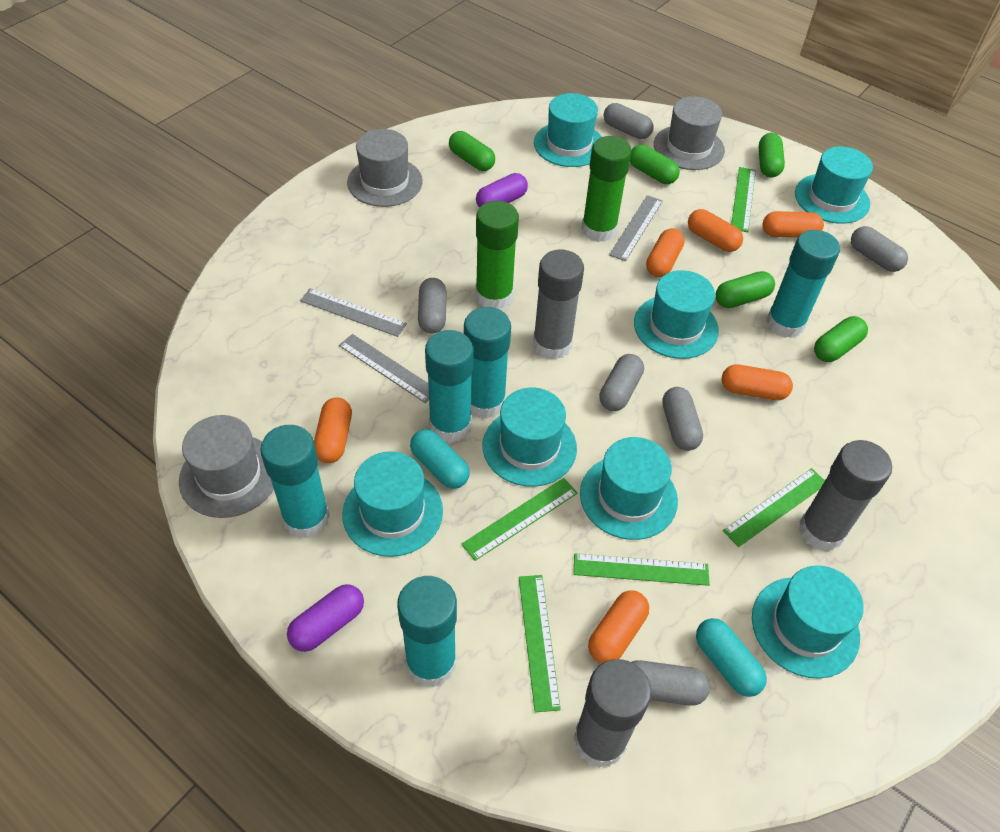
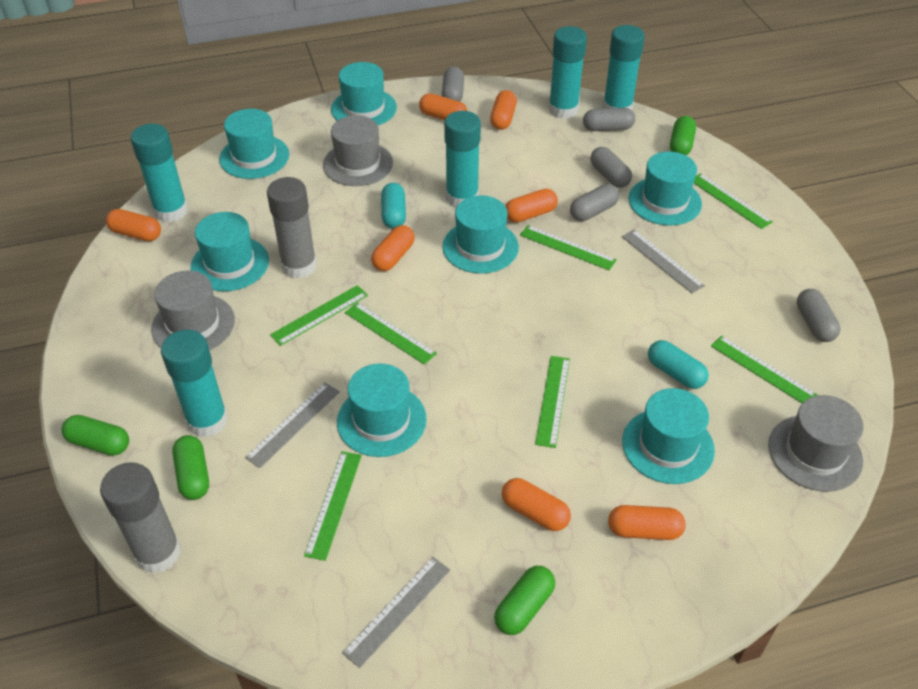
green capsule: 5 -> 4
green glue stick: 2 -> 0
green ruler: 5 -> 7
grey capsule: 6 -> 5
grey glue stick: 3 -> 2
orange capsule: 6 -> 7
purple capsule: 2 -> 0

